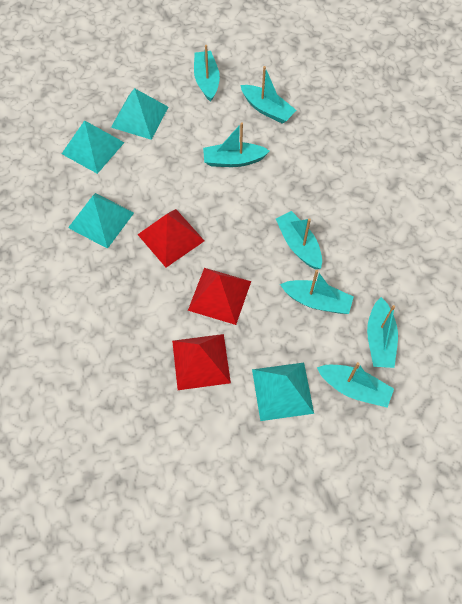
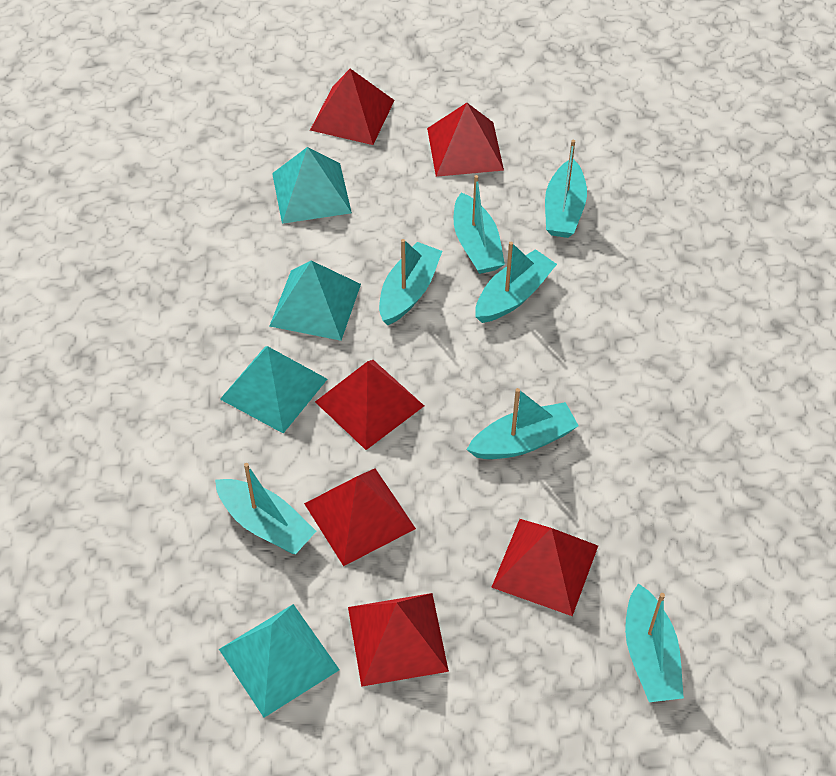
red pyramid: 3 -> 6

